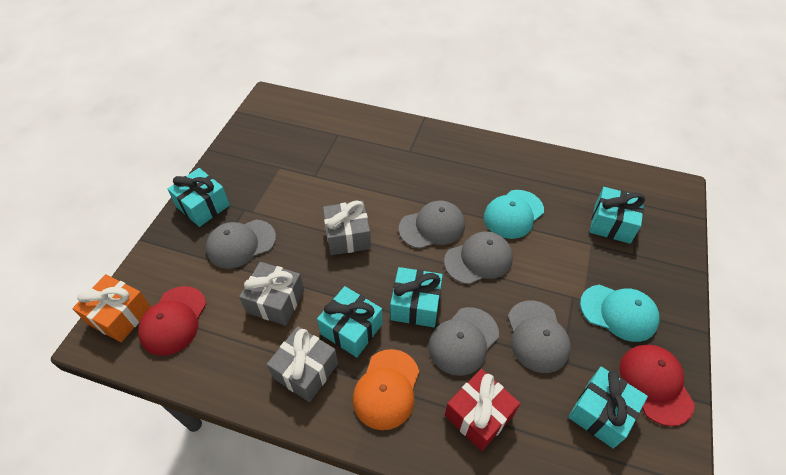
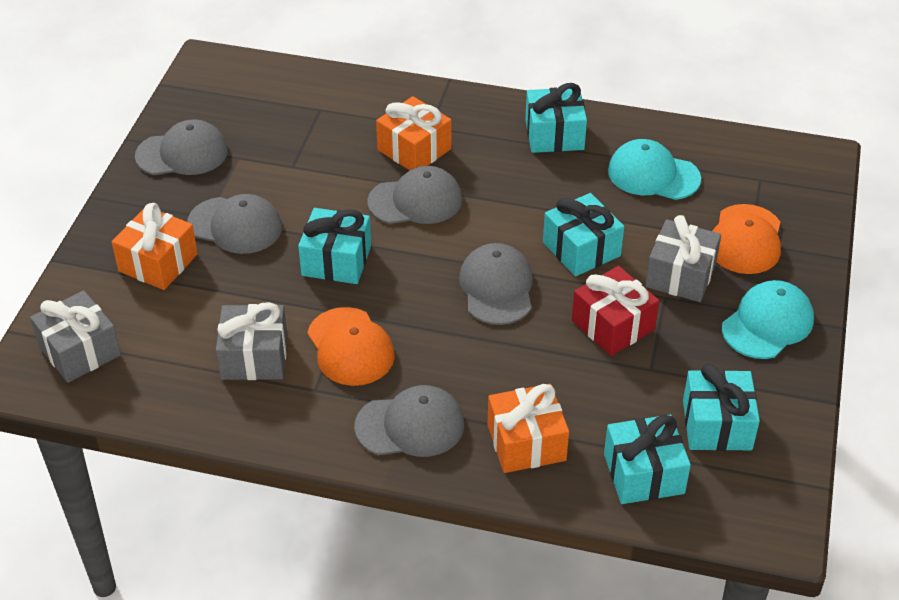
orange cap: 1 -> 2
orange gift: 1 -> 3
red cap: 2 -> 0

